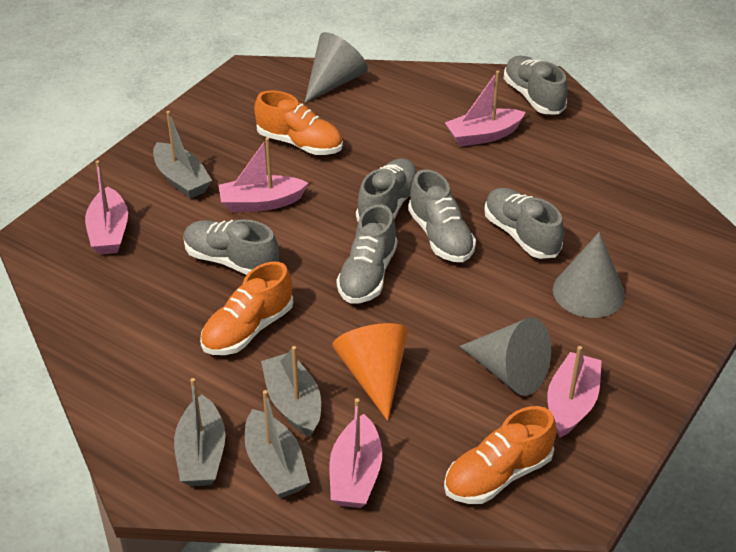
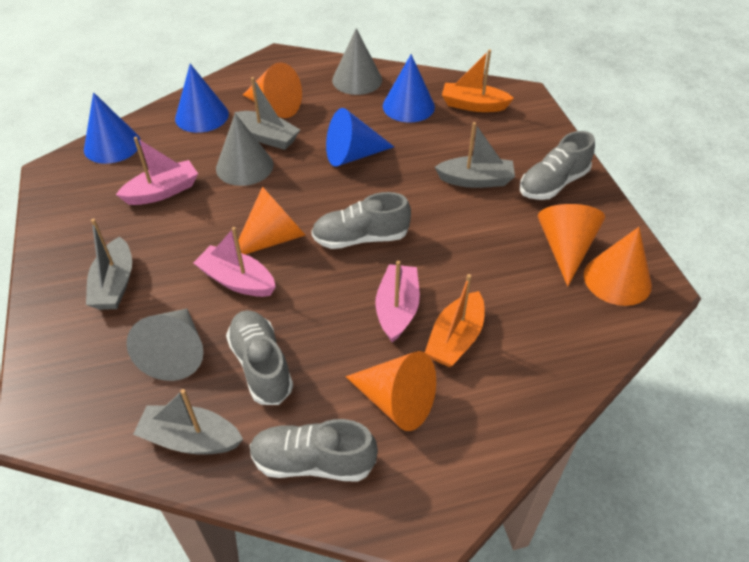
blue cone: 0 -> 4
grey shoe: 6 -> 4
orange boat: 0 -> 2
orange cone: 1 -> 5
orange shoe: 3 -> 0
pink boat: 5 -> 3

